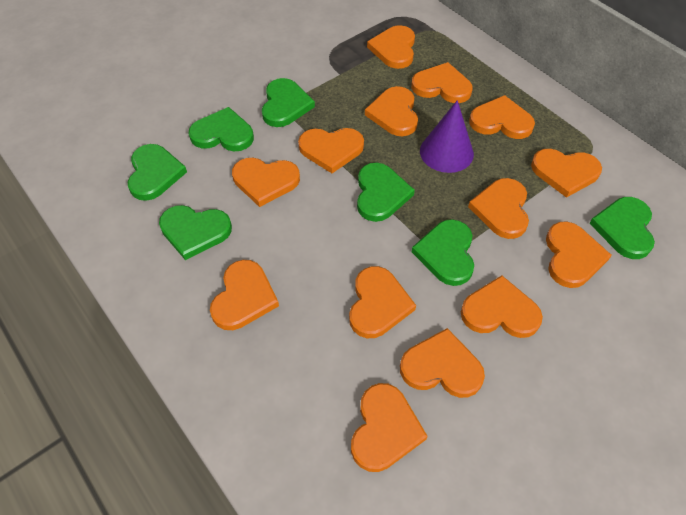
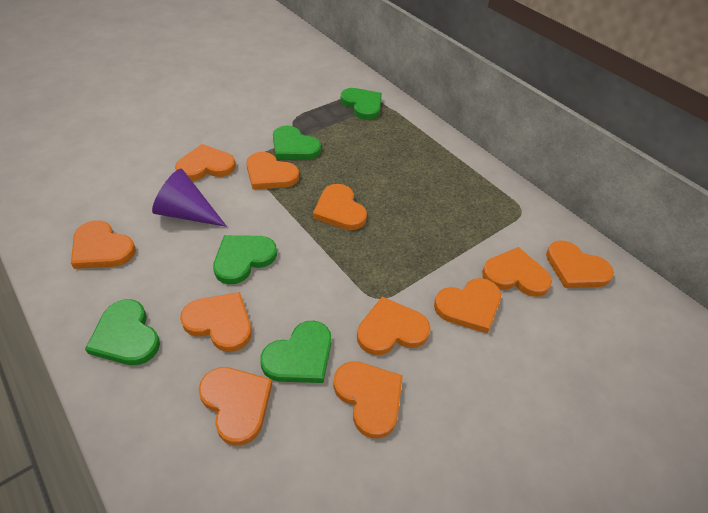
green heart: 7 -> 5
orange heart: 14 -> 11

